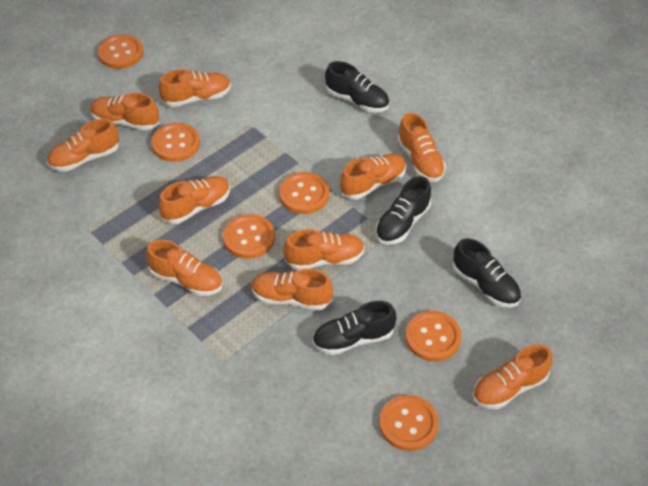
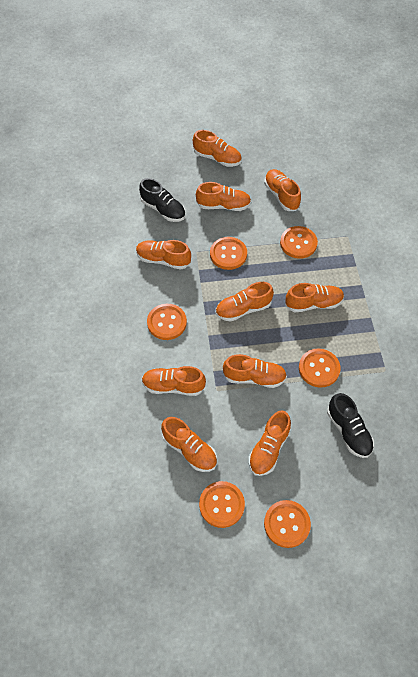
black shoe: 4 -> 2

